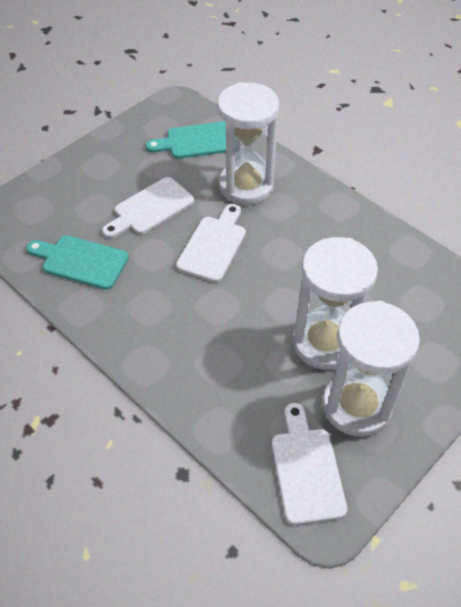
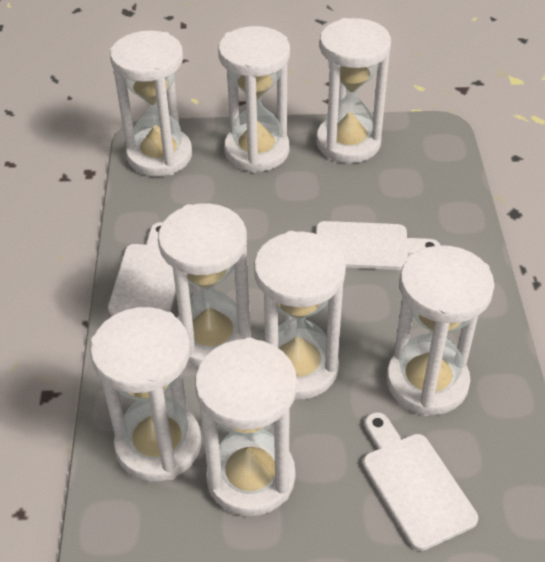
turquoise cutting board: 2 -> 0
white hourglass: 3 -> 8

